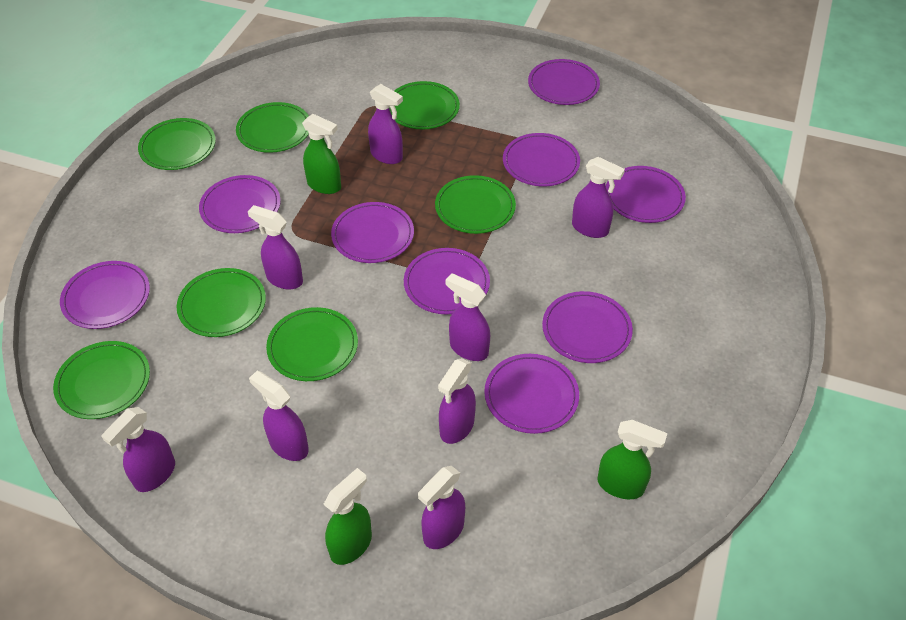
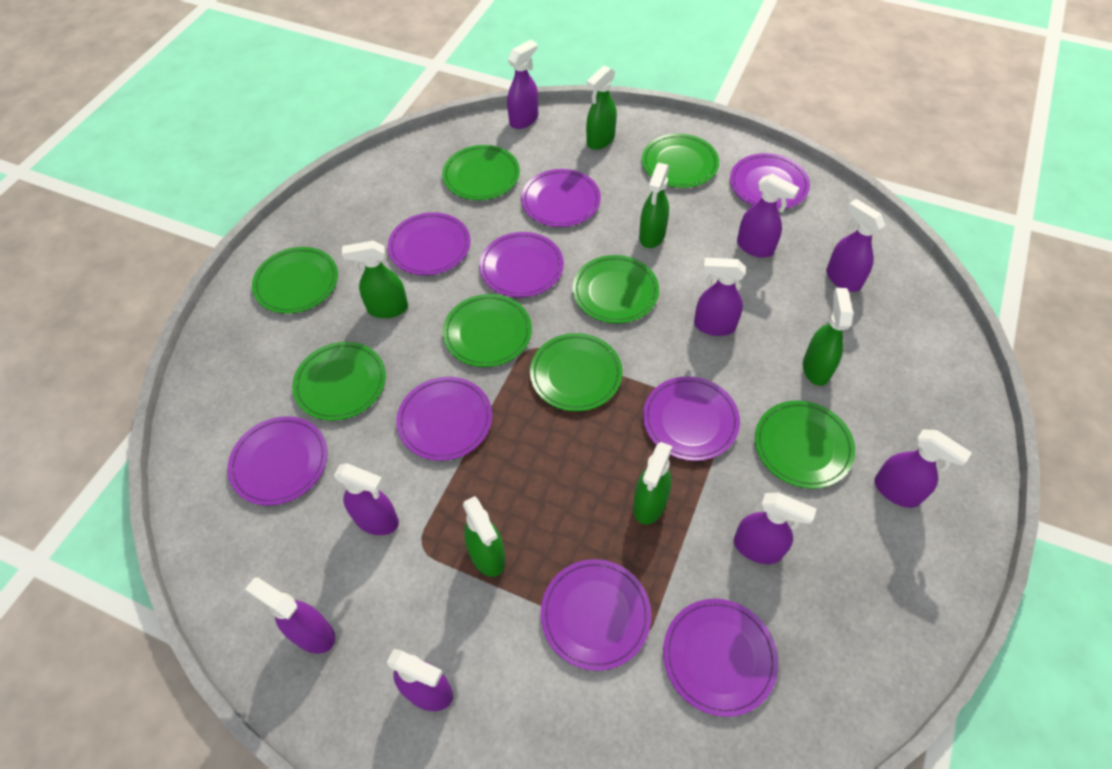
green plate: 7 -> 8
green spray bottle: 3 -> 6
purple spray bottle: 8 -> 9

